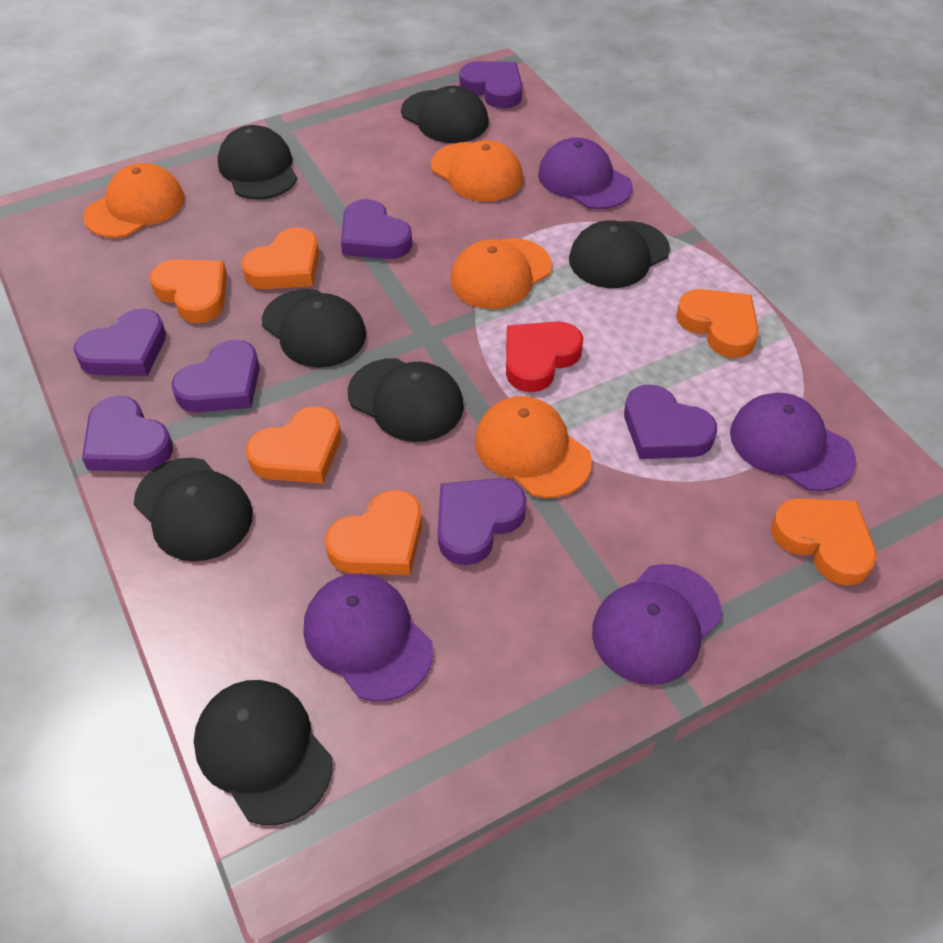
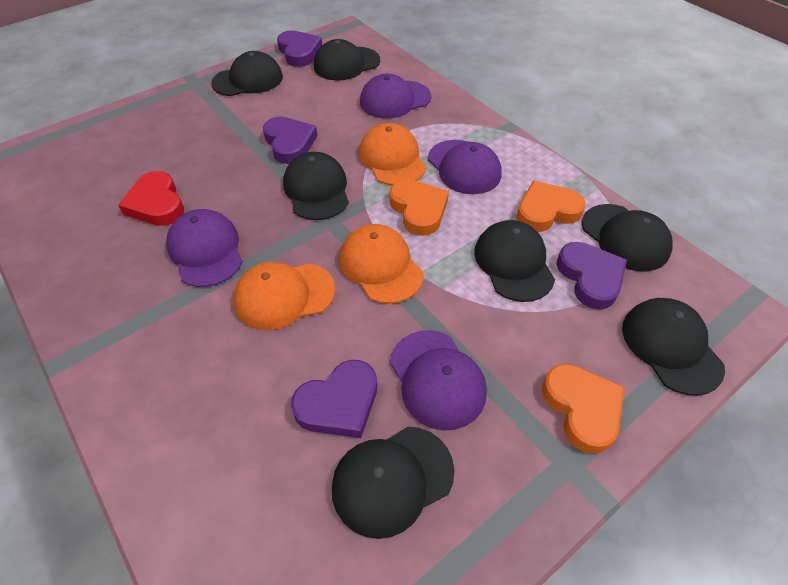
orange cap: 4 -> 3
orange heart: 6 -> 3
purple heart: 7 -> 4

